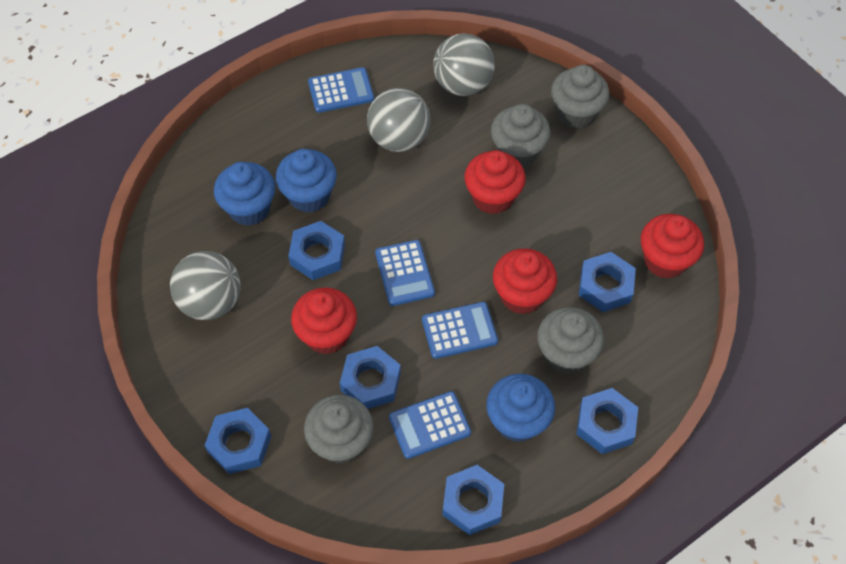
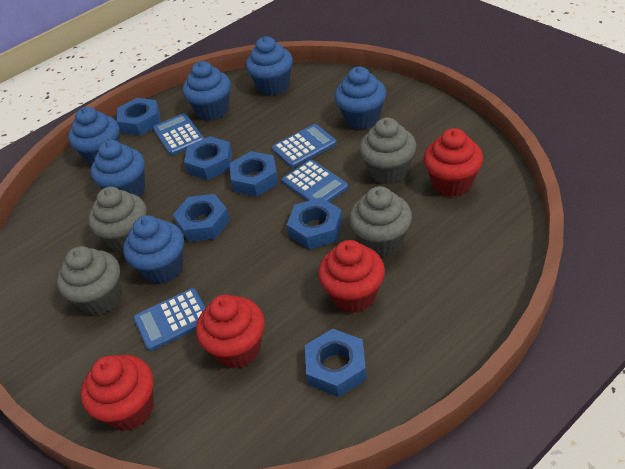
blue cupcake: 3 -> 6
grey ball: 3 -> 0

